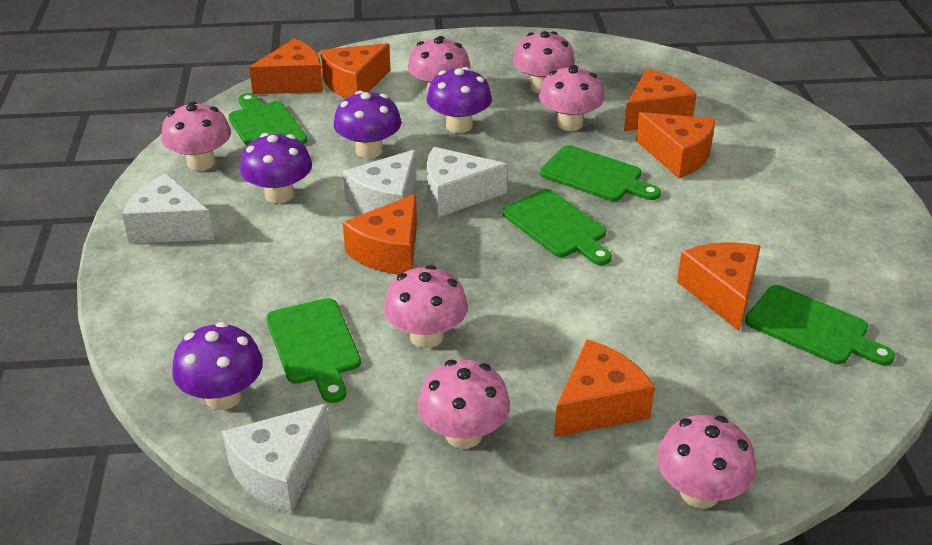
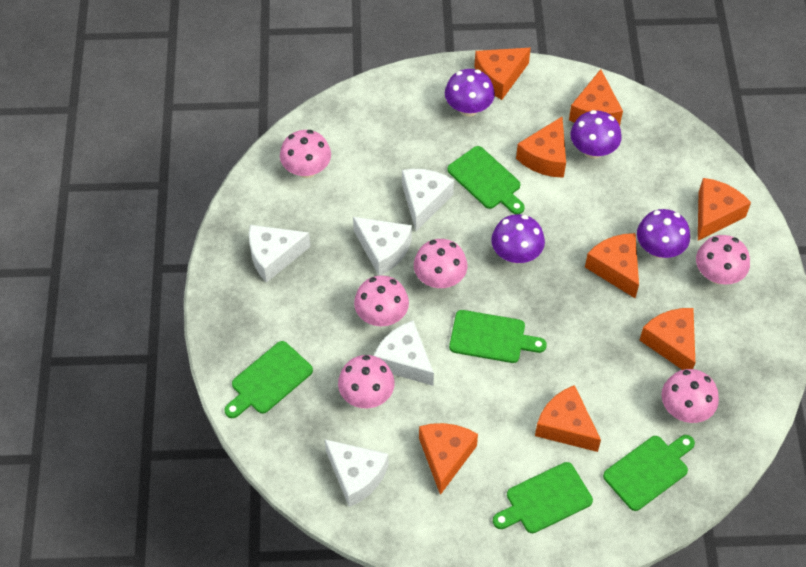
orange cheese: 7 -> 8
pink mushroom: 7 -> 6
white cheese: 4 -> 5

